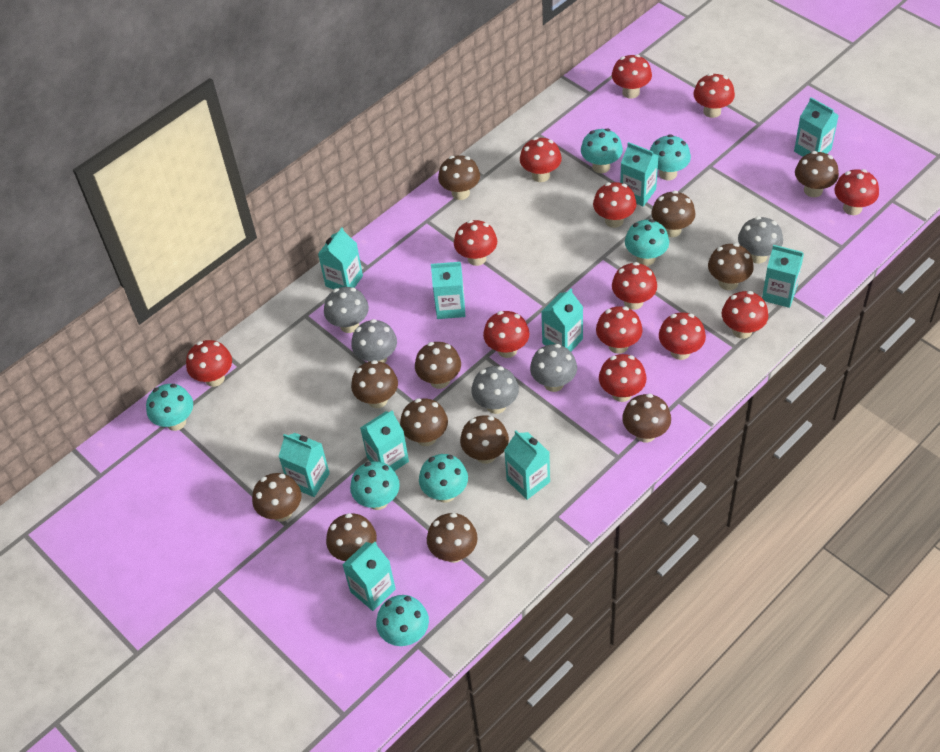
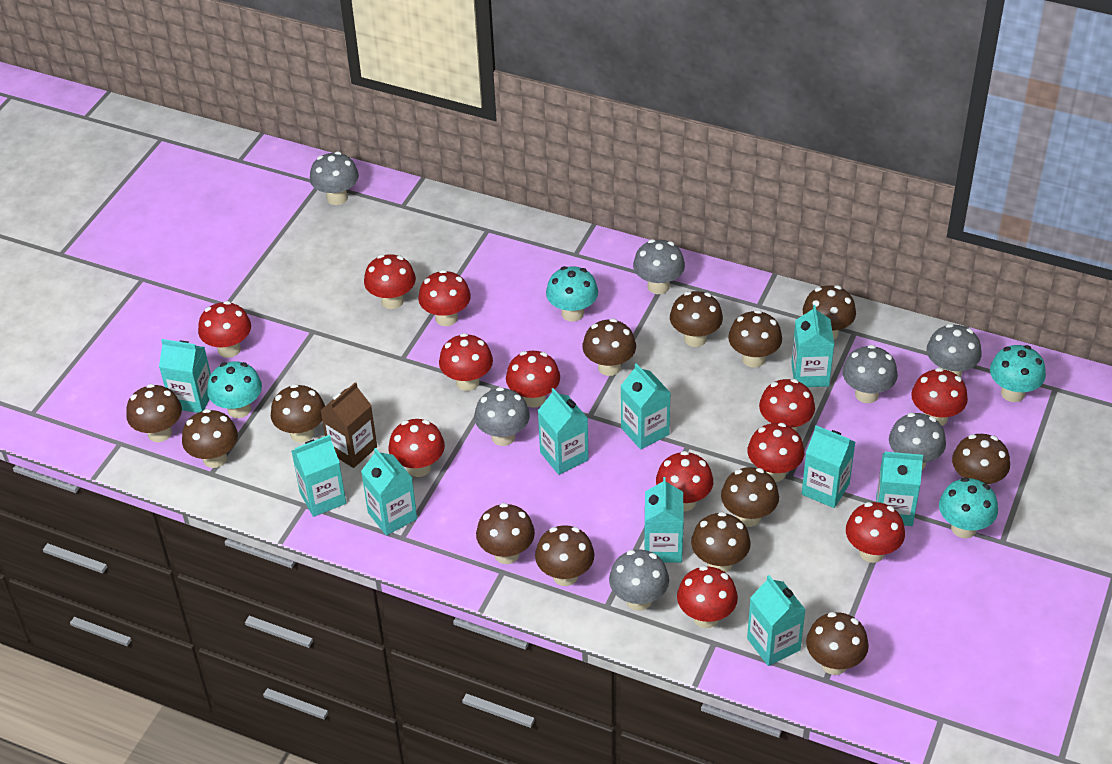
brown carton: 0 -> 1
brown mushroom: 12 -> 13
grey mushroom: 5 -> 7
red mushroom: 13 -> 12
turquoise mushroom: 7 -> 4

